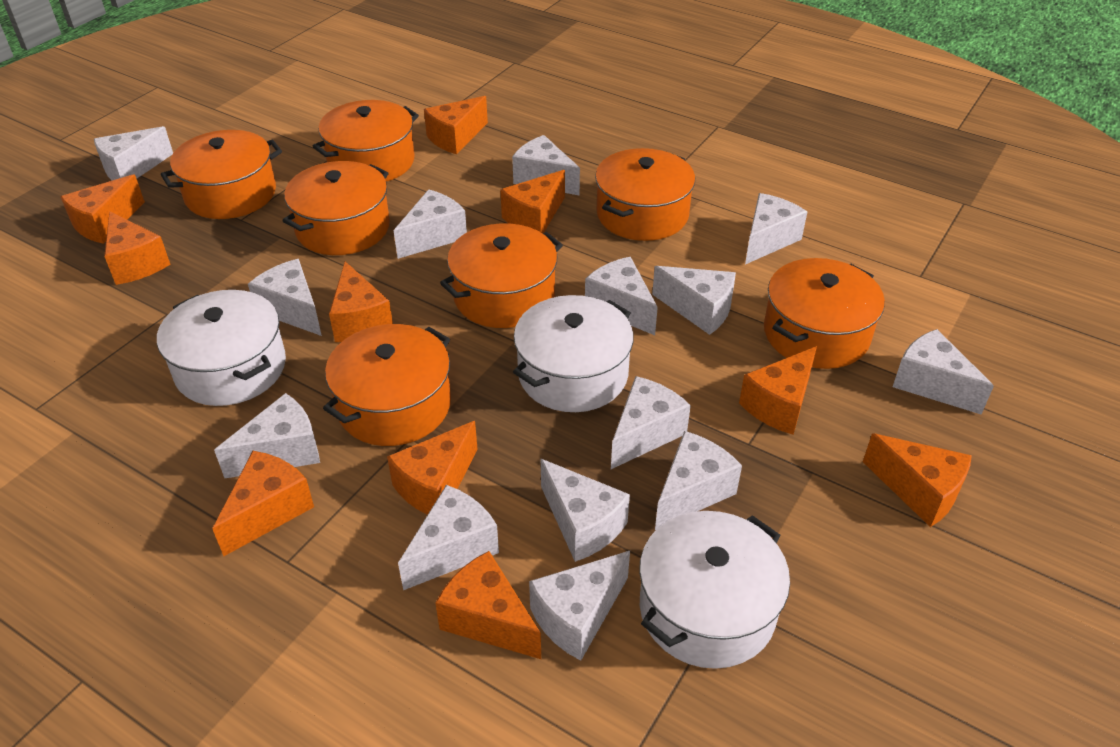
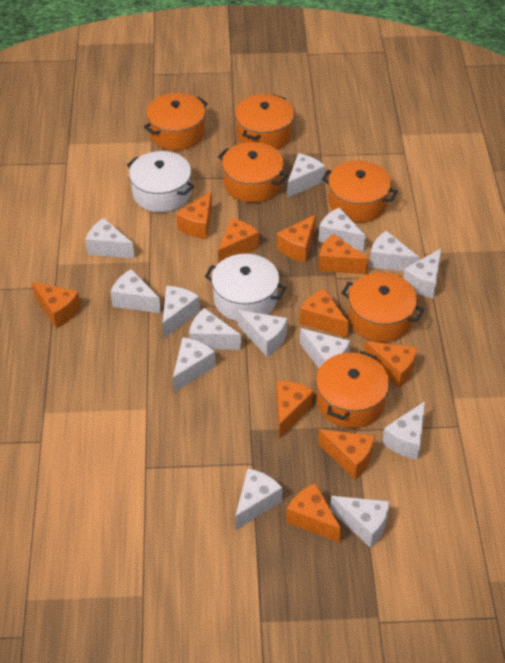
orange pot: 7 -> 6
white pot: 3 -> 2

